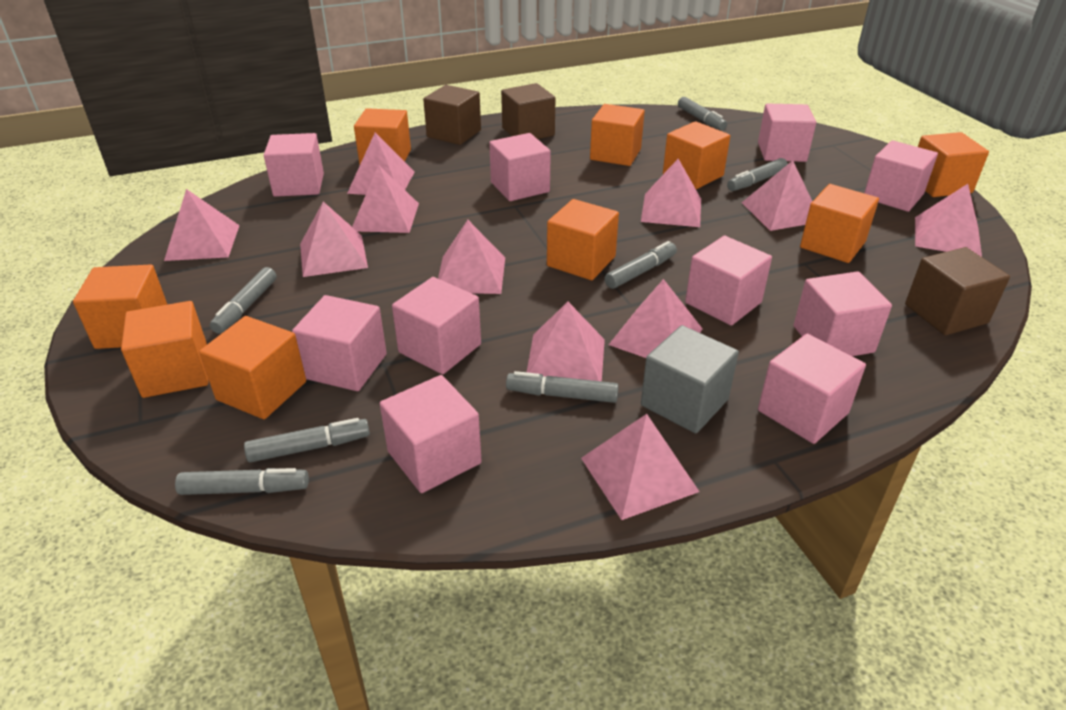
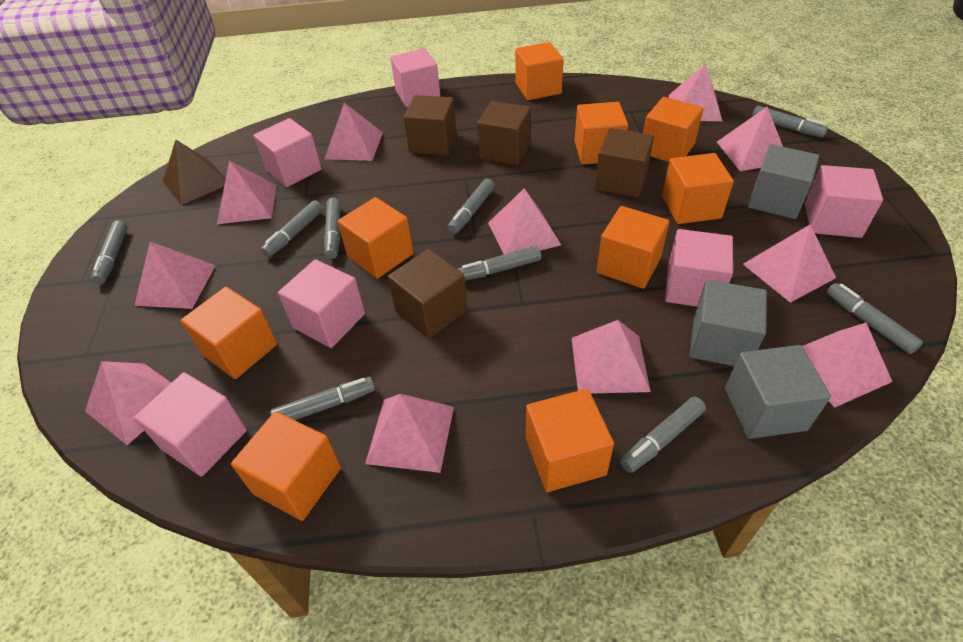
brown cube: 3 -> 4
brown pyramid: 0 -> 1
grey cube: 1 -> 3
grey marker: 7 -> 9
pink cube: 10 -> 6

